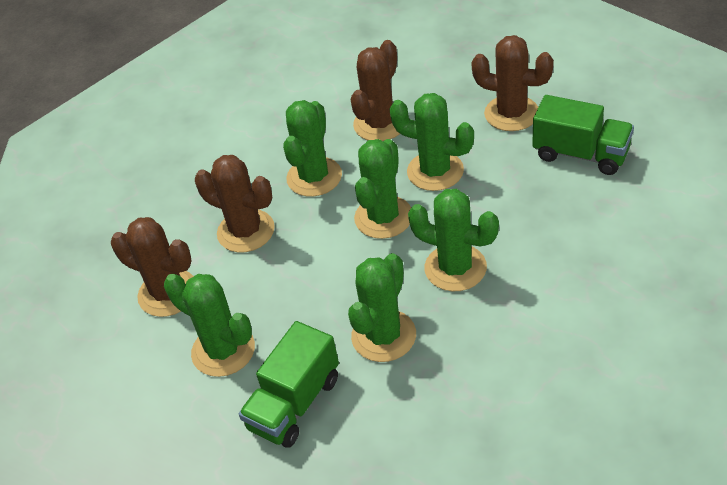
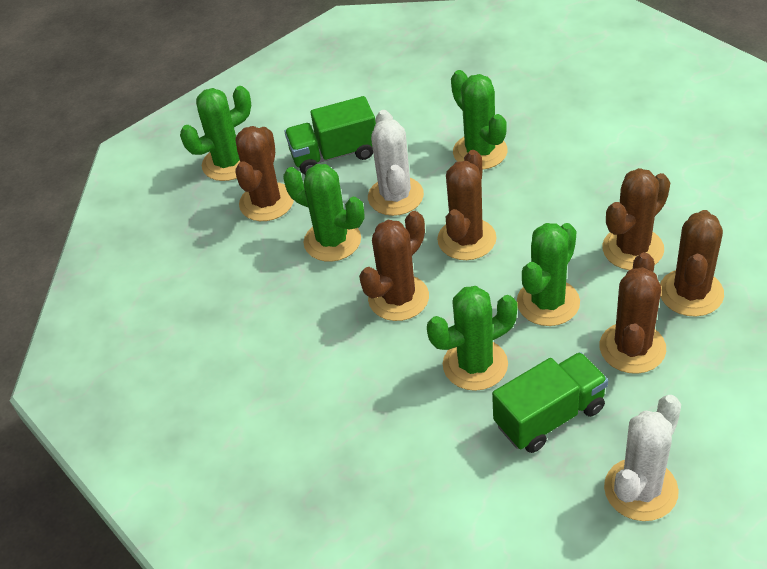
brown cactus: 4 -> 6
green cactus: 6 -> 5
white cactus: 0 -> 2

